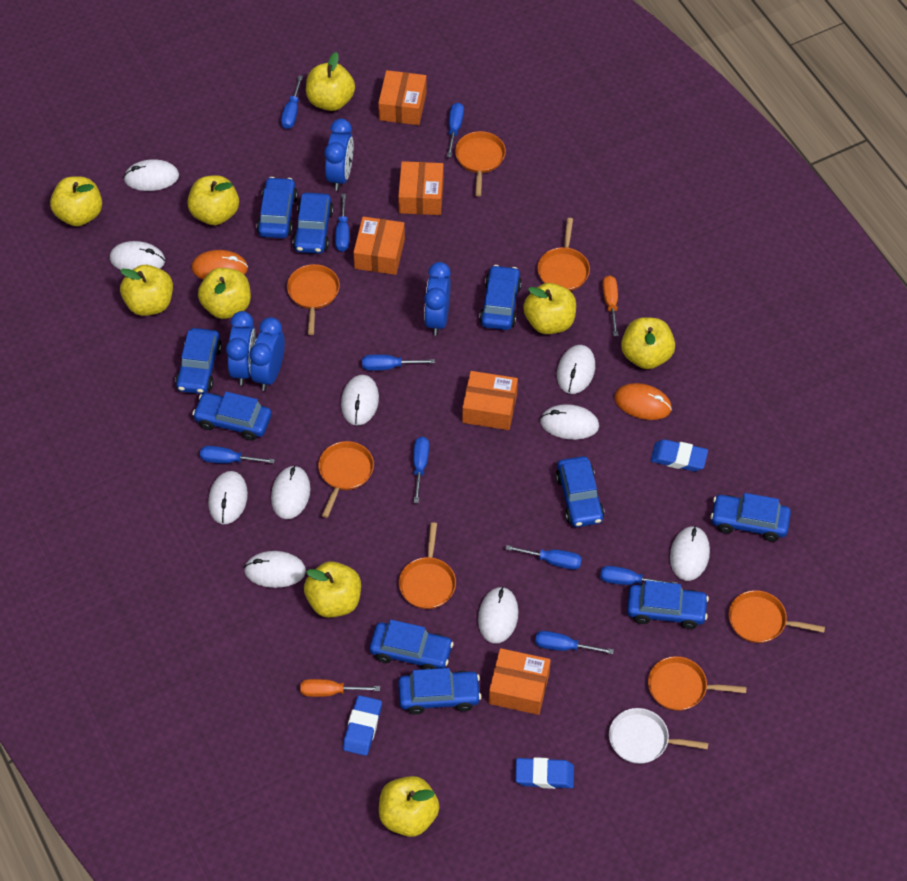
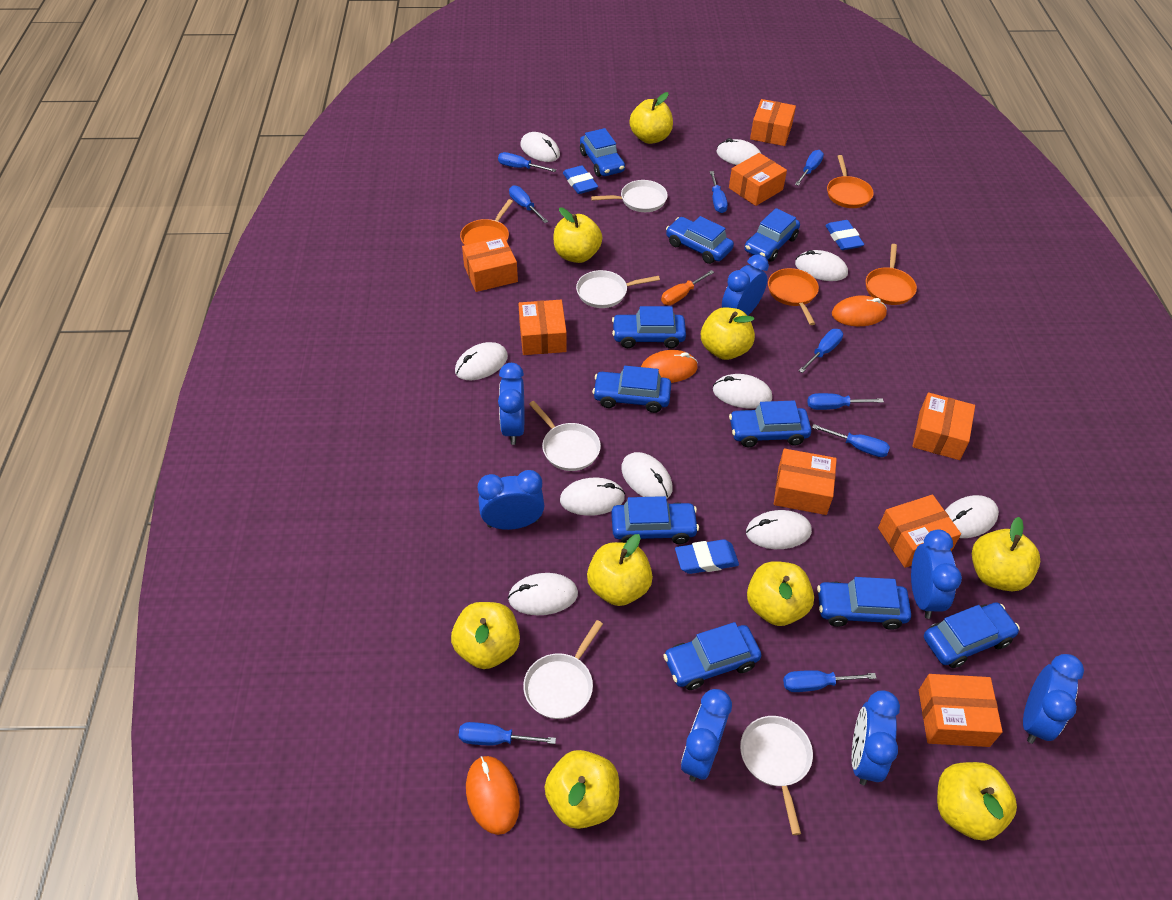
blue clock: 4 -> 7
orange box: 5 -> 8
orange mouse: 2 -> 3
orange pan: 7 -> 4
orange screwdriver: 2 -> 1
white pan: 1 -> 5

